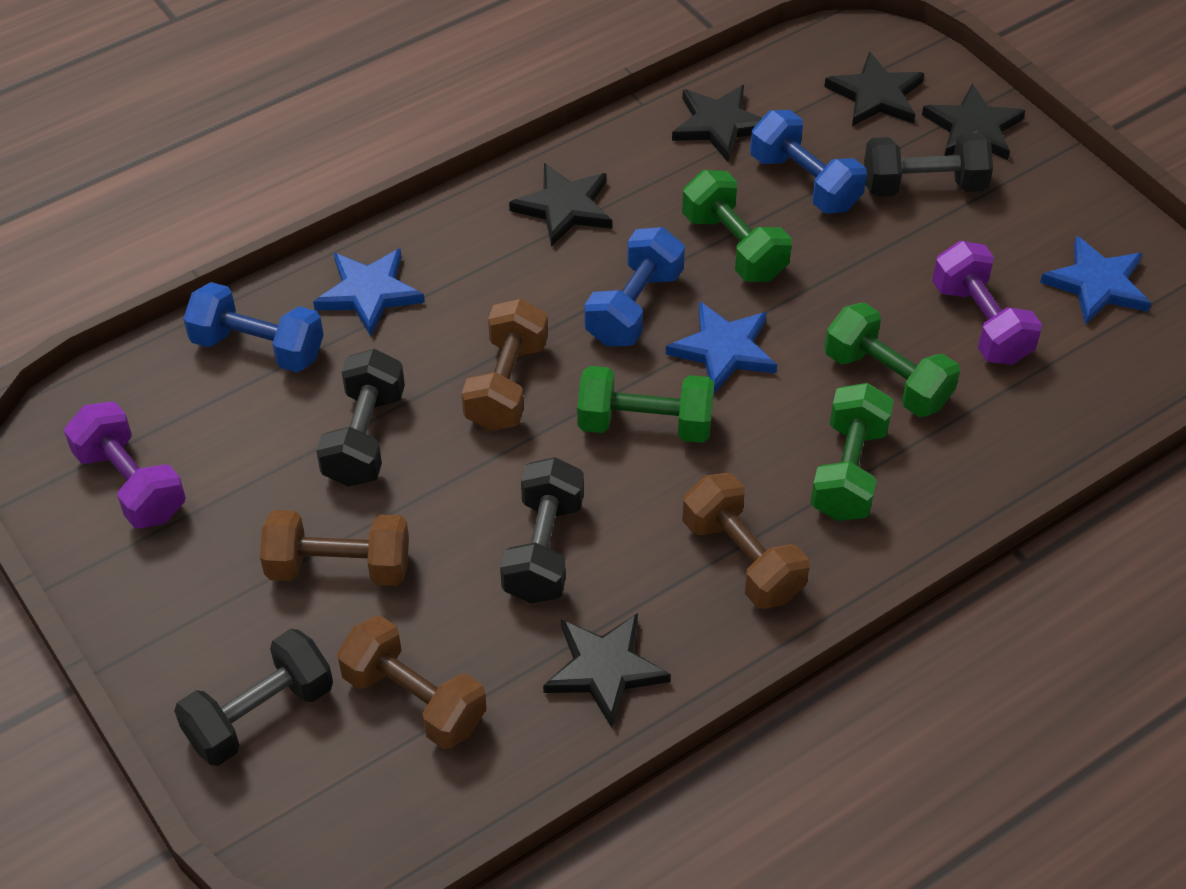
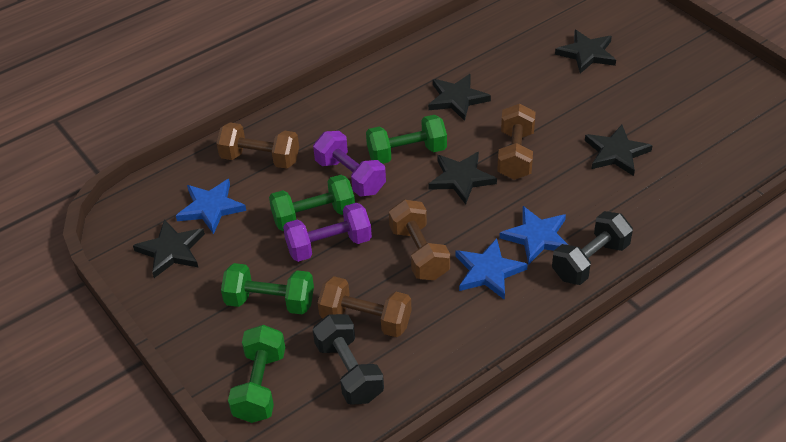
black dumbbell: 4 -> 2
blue dumbbell: 3 -> 0

